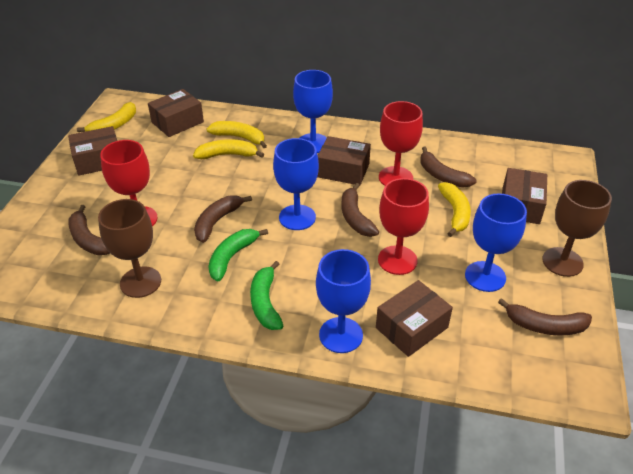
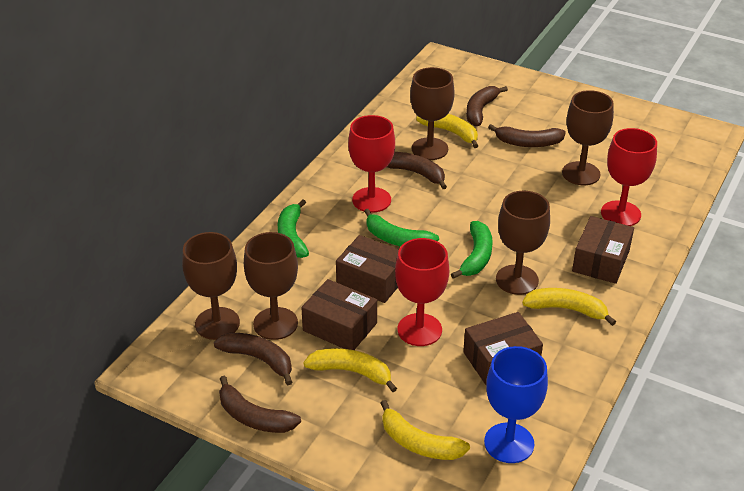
blue goblet: 4 -> 1
brown box: 5 -> 4
brown goblet: 2 -> 5
green banana: 2 -> 3

